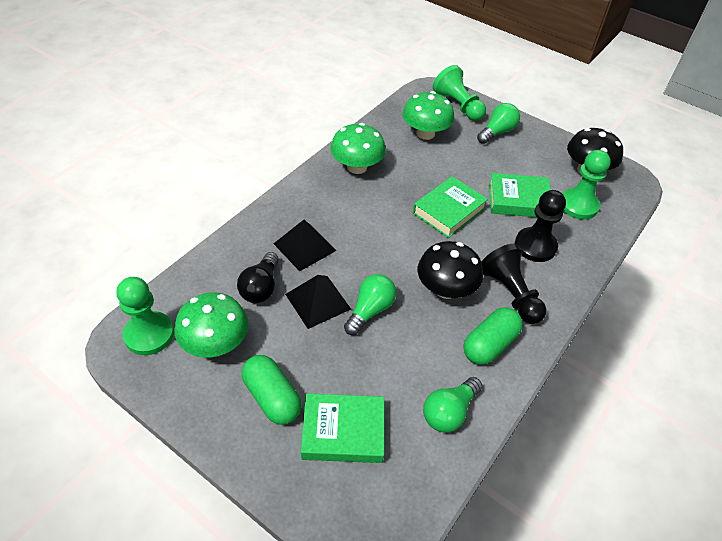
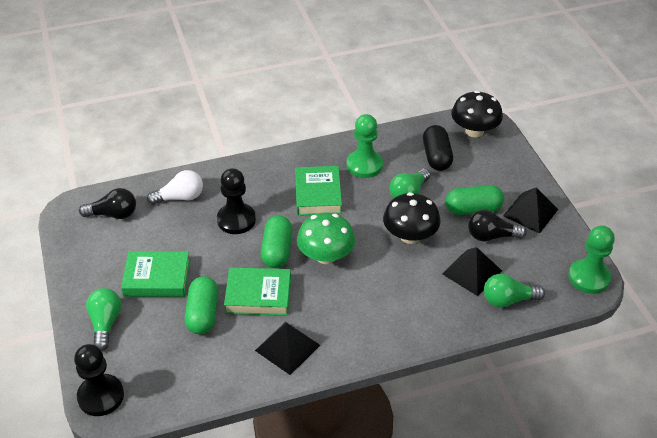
black capsule: 0 -> 1
black light bulb: 1 -> 2
black pyramid: 2 -> 3
green capsule: 2 -> 3
green mushroom: 3 -> 1
green pawn: 3 -> 2
white light bulb: 0 -> 1

